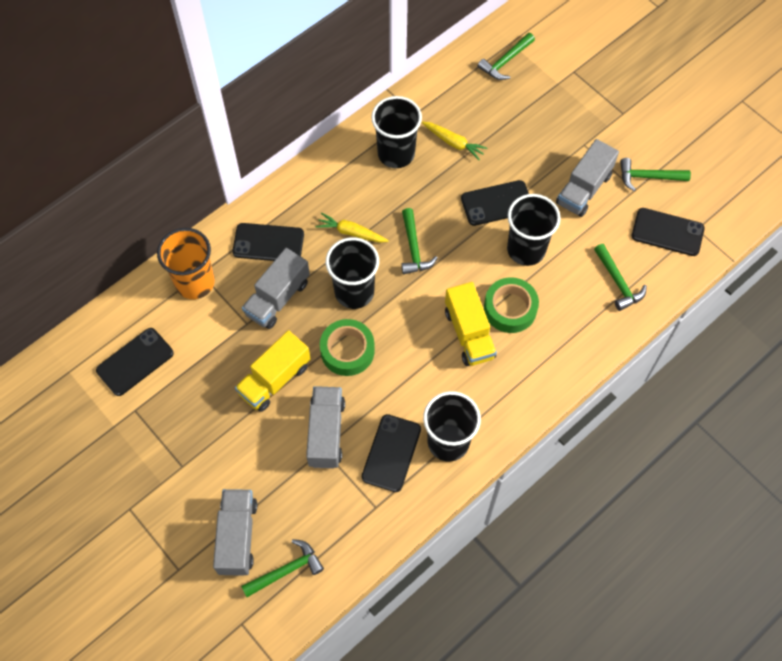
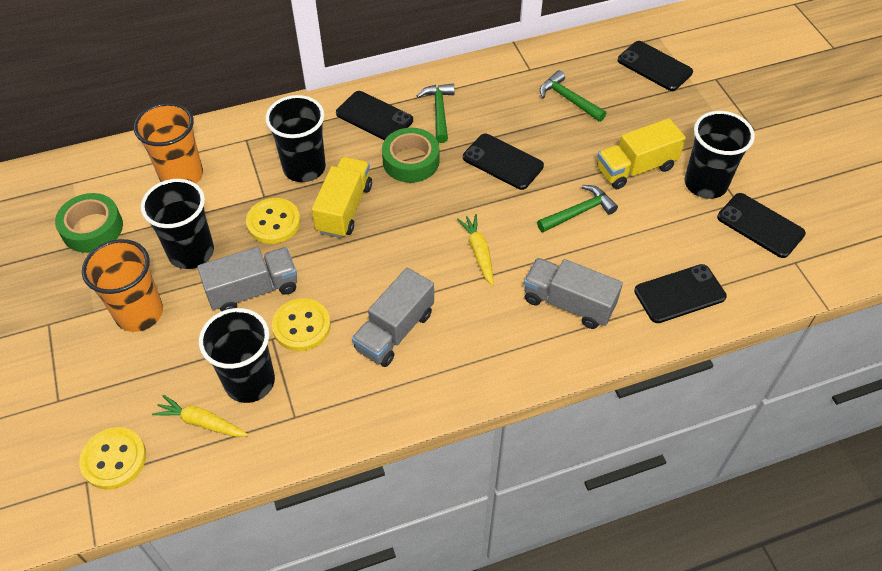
green hammer: 5 -> 3
grey truck: 4 -> 3
orange cup: 1 -> 2
yellow button: 0 -> 3

